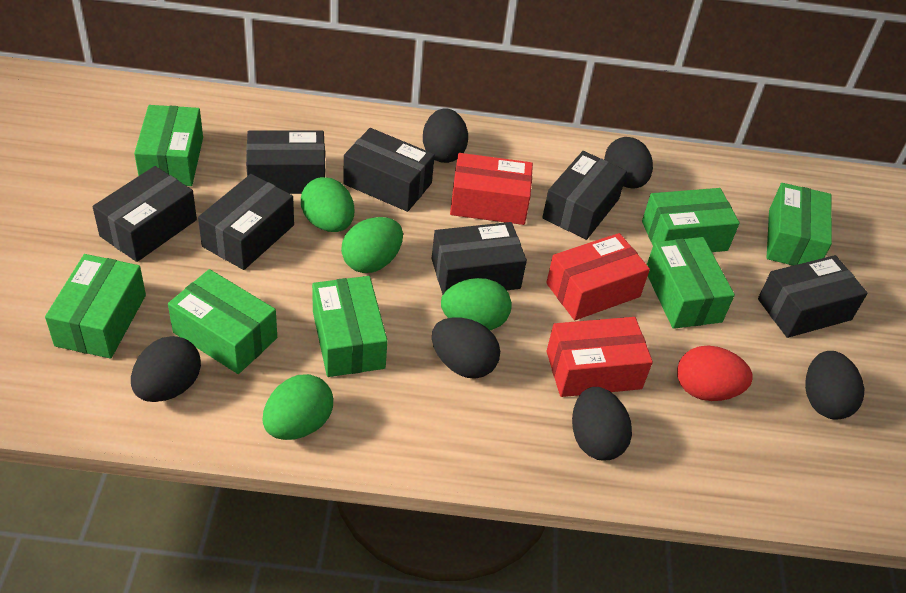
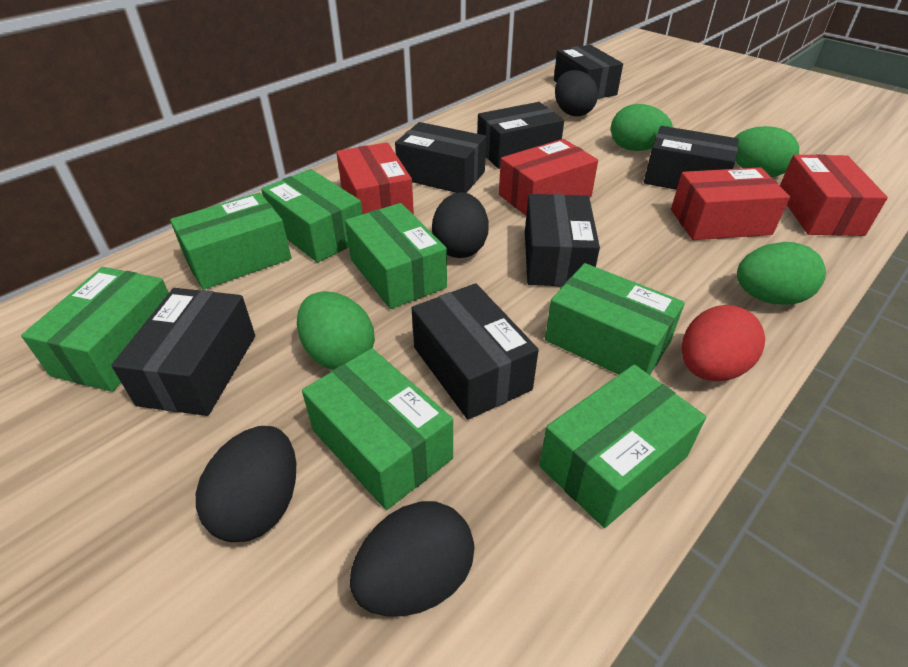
black egg: 6 -> 4
red box: 3 -> 4

